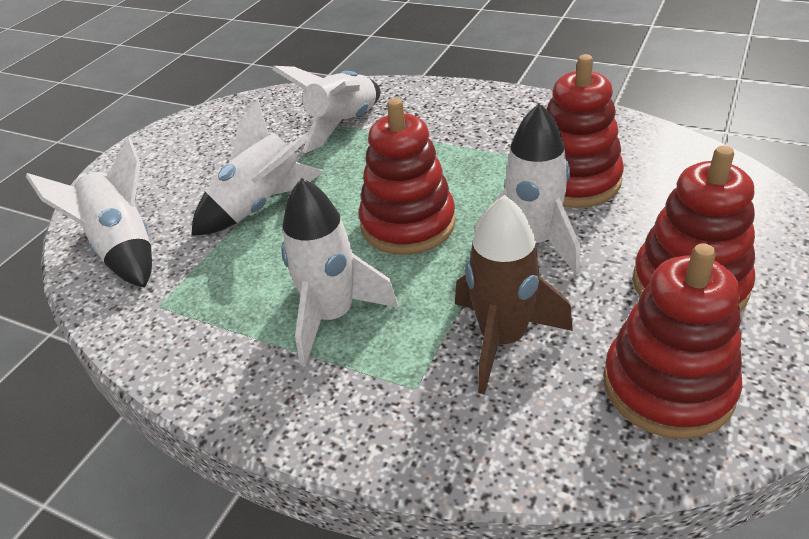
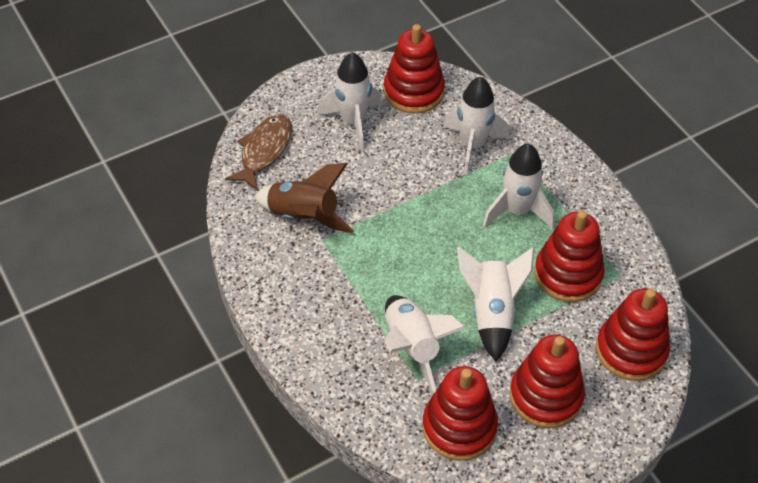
brown fish: 0 -> 1
red stacking toy: 4 -> 5

